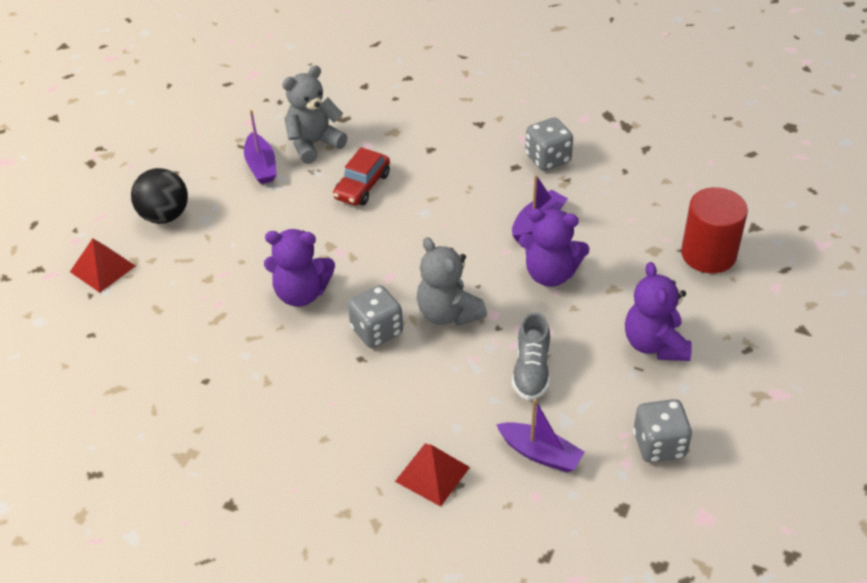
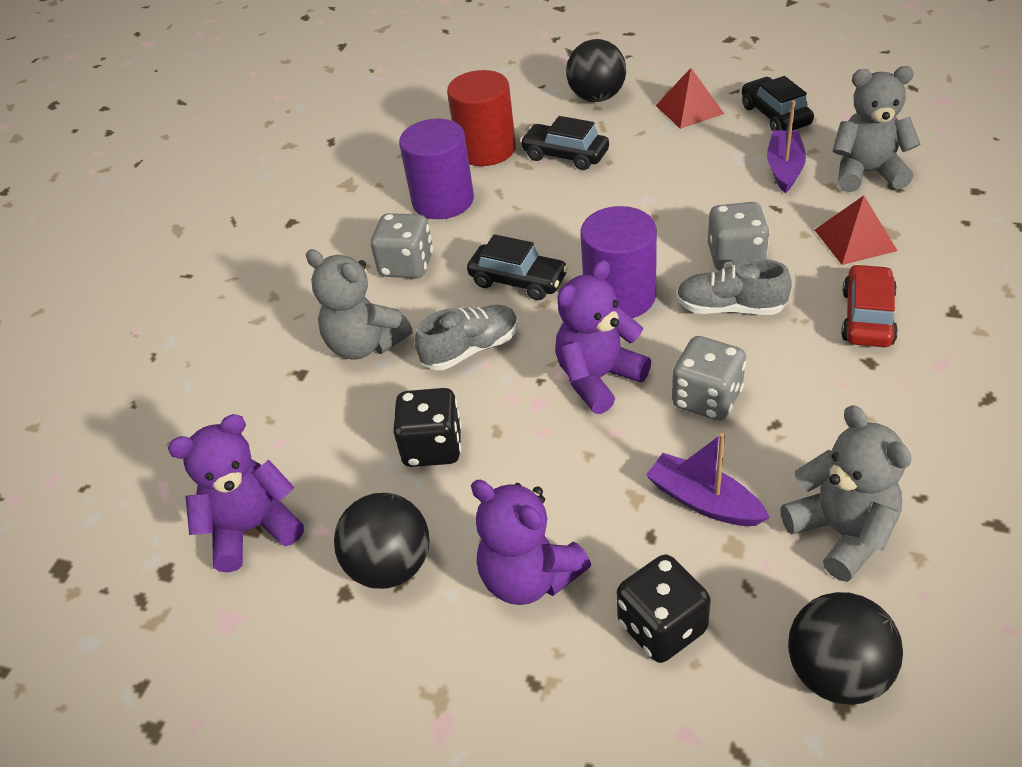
black ball: 1 -> 3
black car: 0 -> 3
black dice: 0 -> 2
grey shoe: 1 -> 2
grey teddy bear: 2 -> 3
purple boat: 3 -> 2
purple cylinder: 0 -> 2

